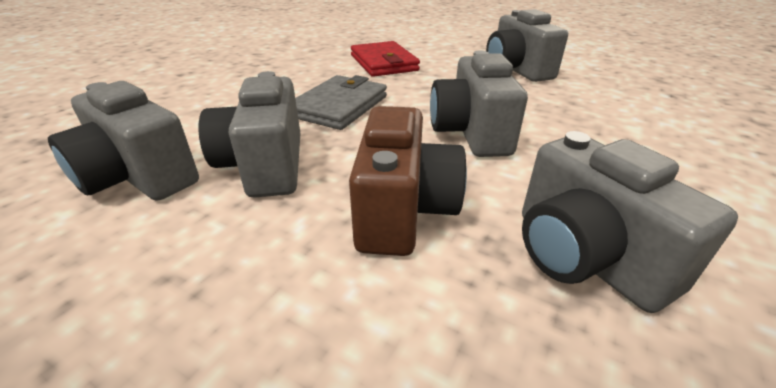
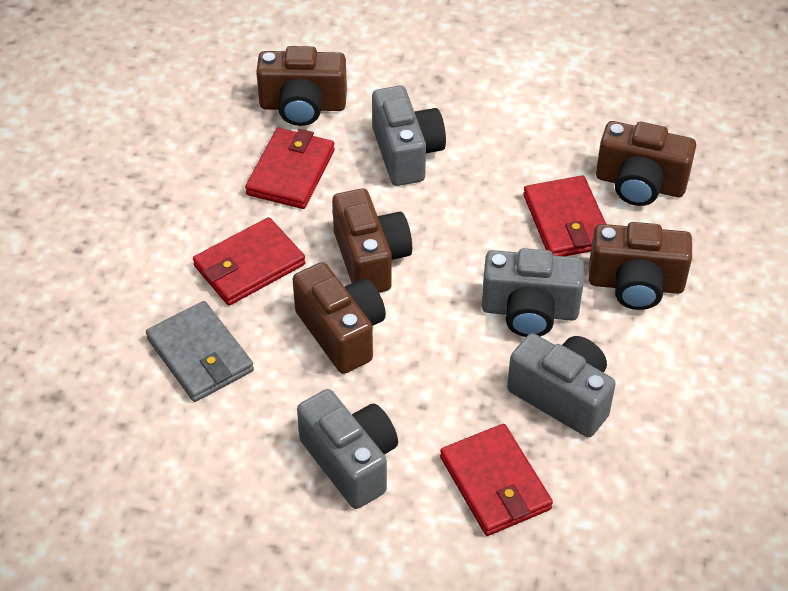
brown camera: 1 -> 5
grey camera: 5 -> 4
red wallet: 1 -> 4

